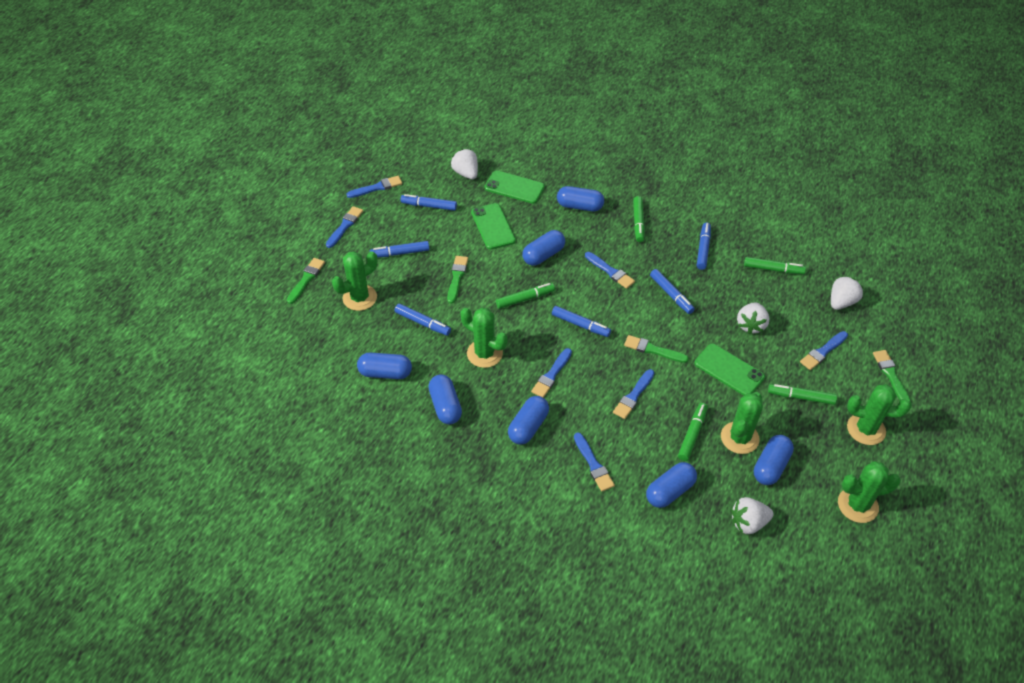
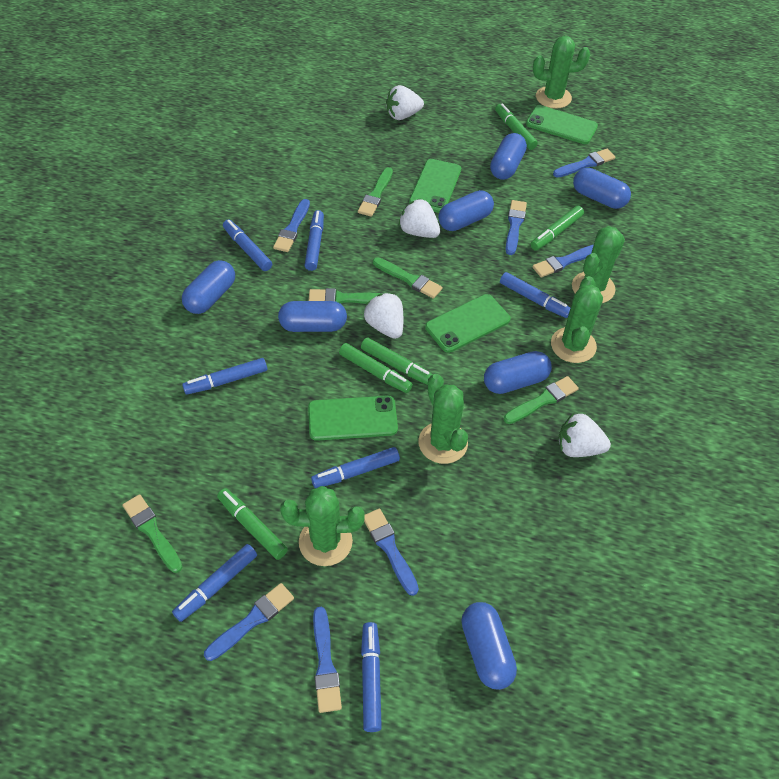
blue marker: 6 -> 7
green brush: 4 -> 5
green phone: 3 -> 4

